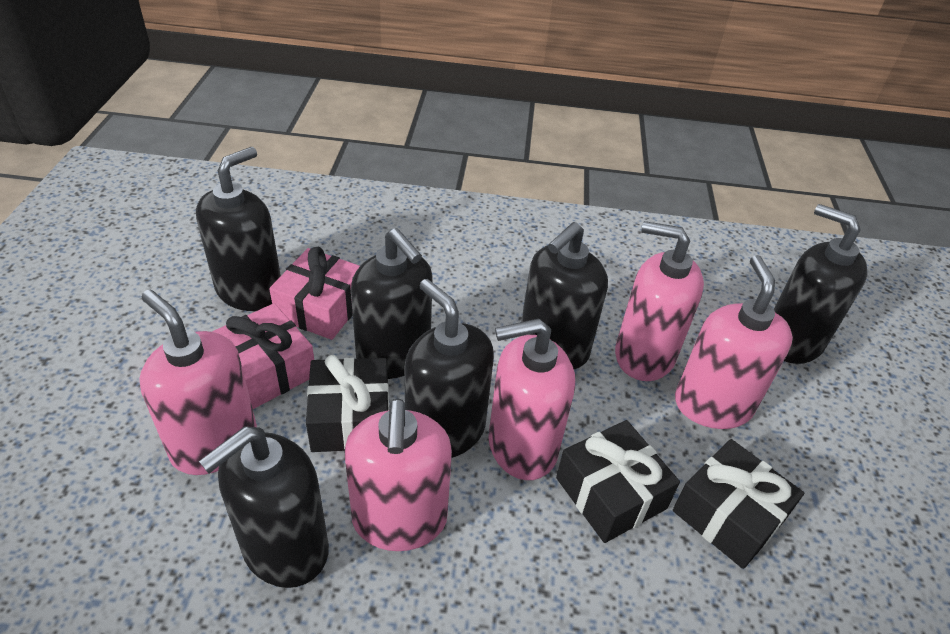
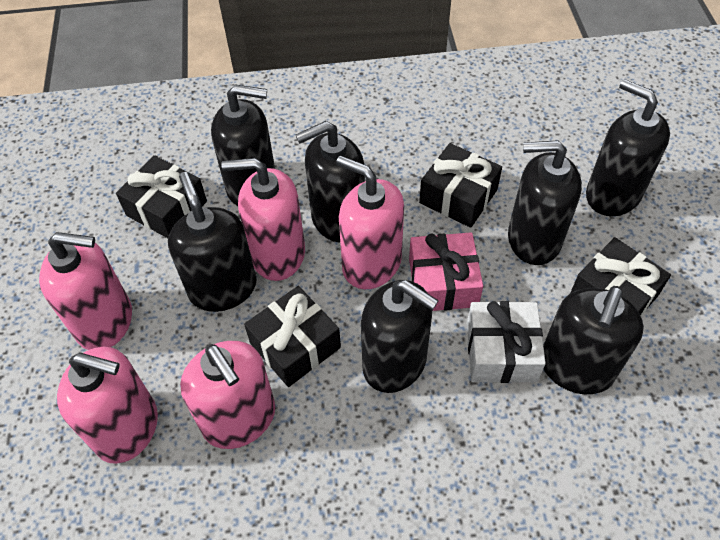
black gift: 3 -> 4
black soap dispenser: 6 -> 7
pink gift: 2 -> 1
white gift: 0 -> 1

